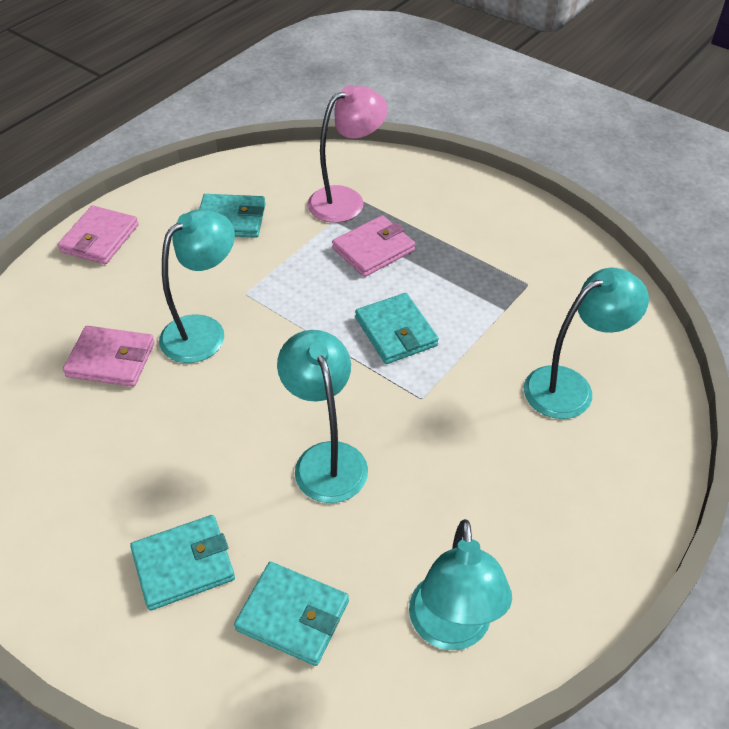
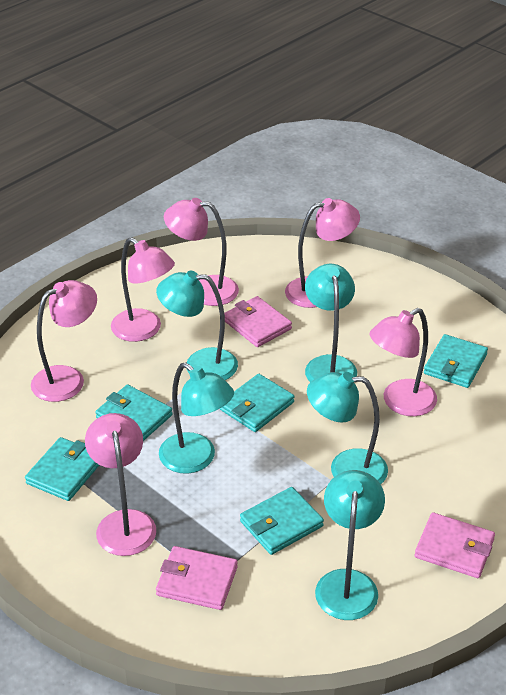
pink lamp: 1 -> 6
turquoise lamp: 4 -> 5
turquoise wallet: 4 -> 5

